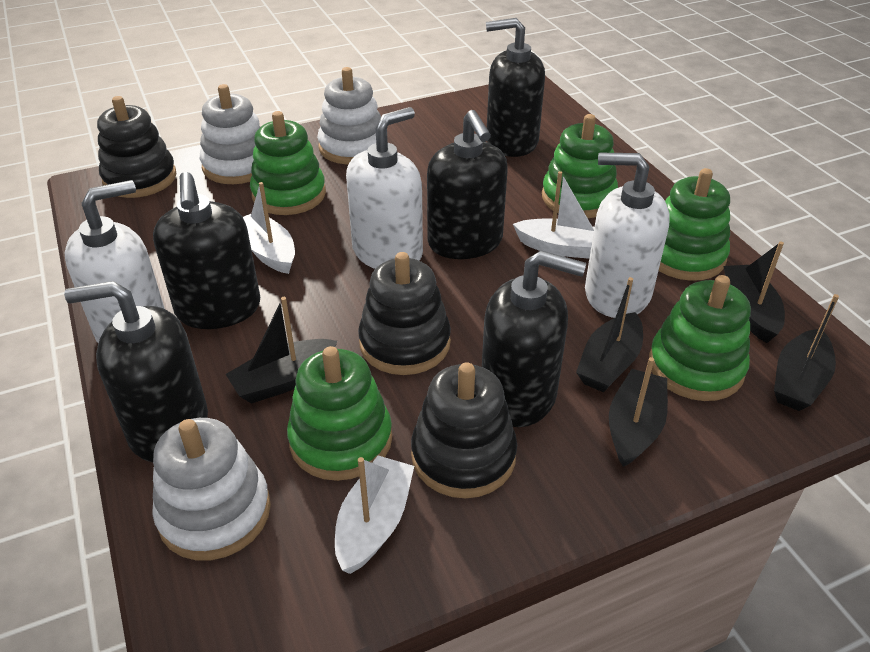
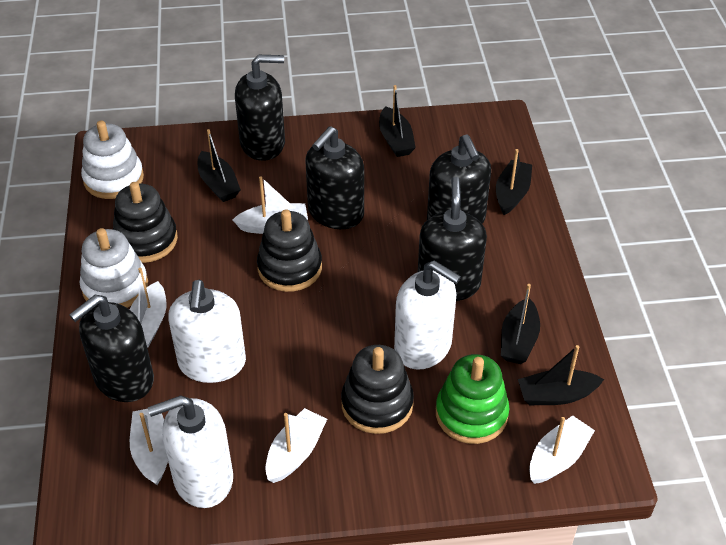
green stacking toy: 5 -> 1
white boat: 3 -> 5
white stacking toy: 3 -> 2

